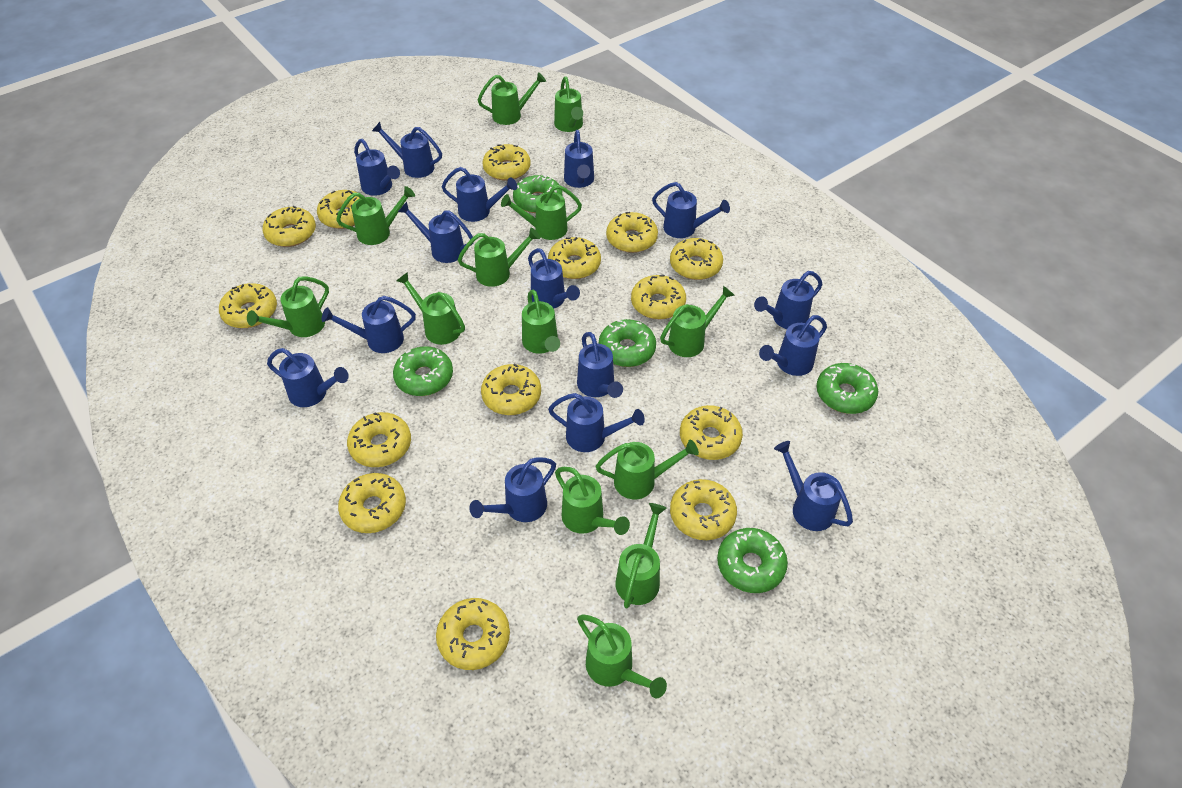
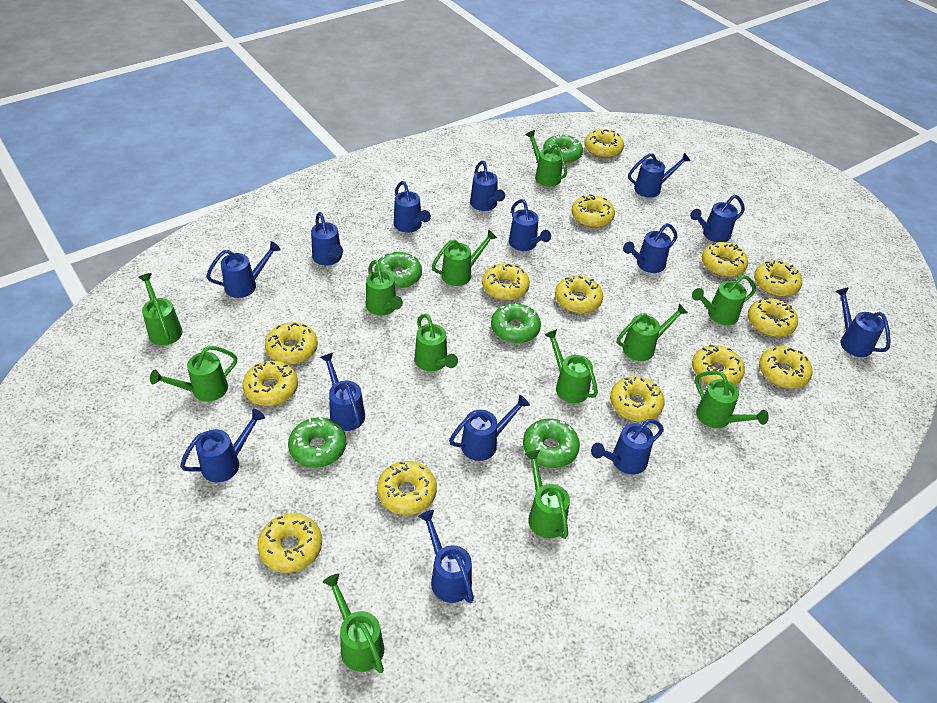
blue watering can: 15 -> 14
green watering can: 13 -> 12

